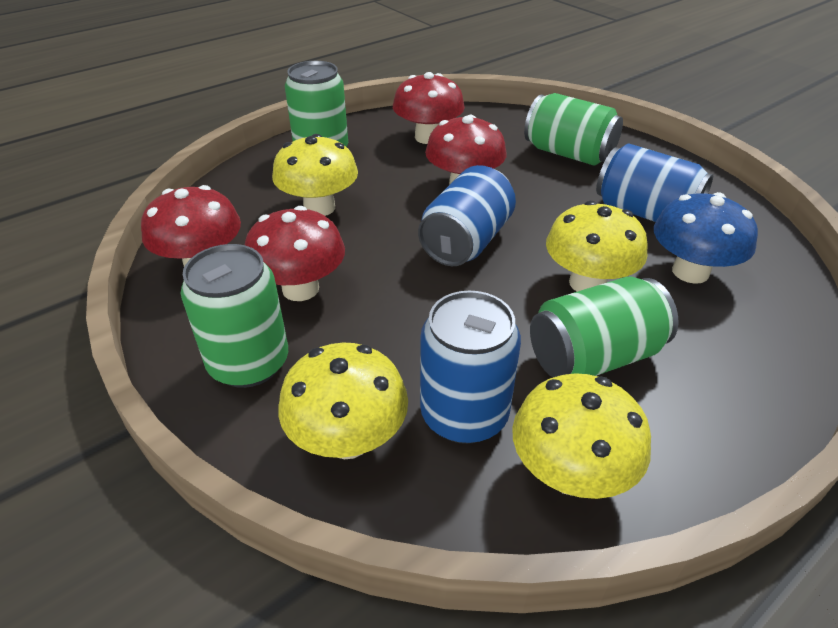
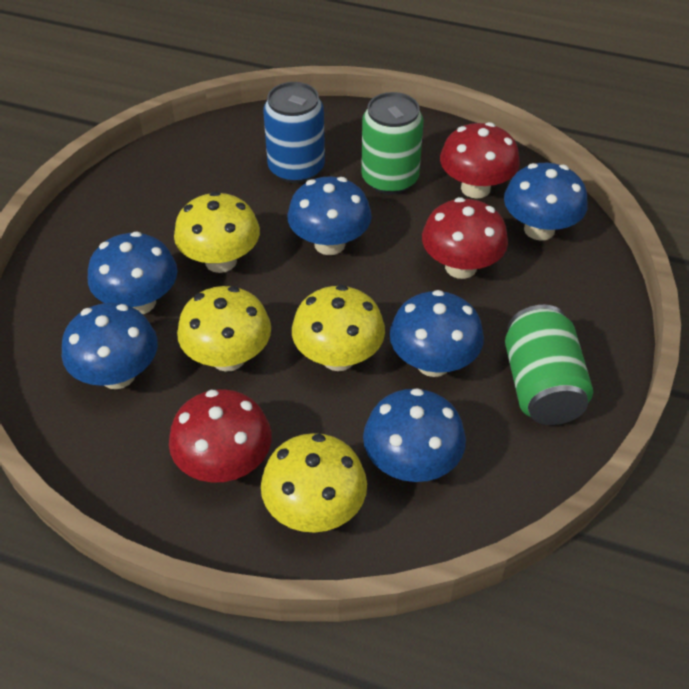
blue can: 3 -> 1
blue mushroom: 1 -> 6
green can: 4 -> 2
red mushroom: 4 -> 3

